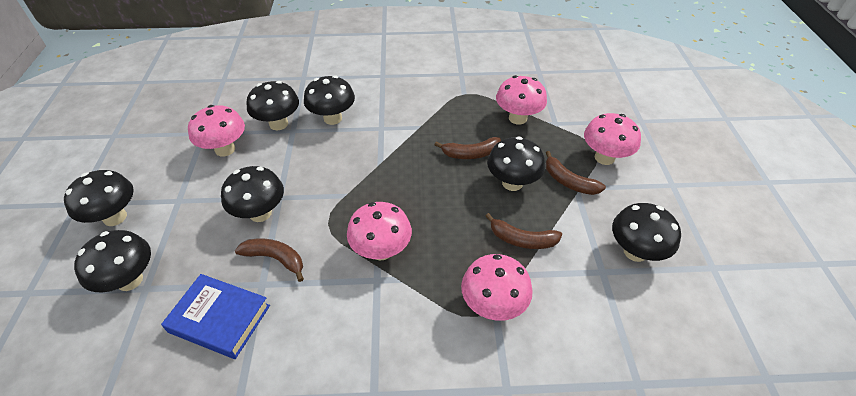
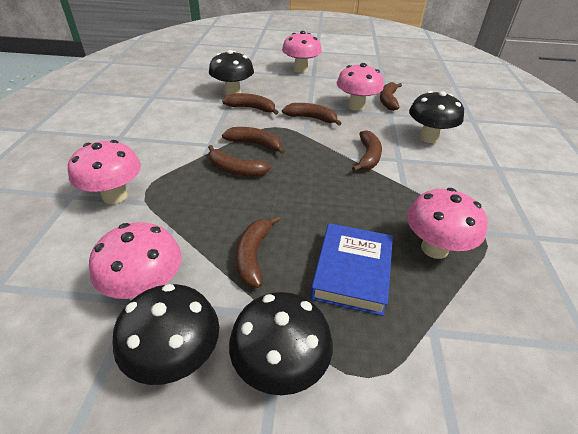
black mushroom: 7 -> 4
brown banana: 4 -> 7

